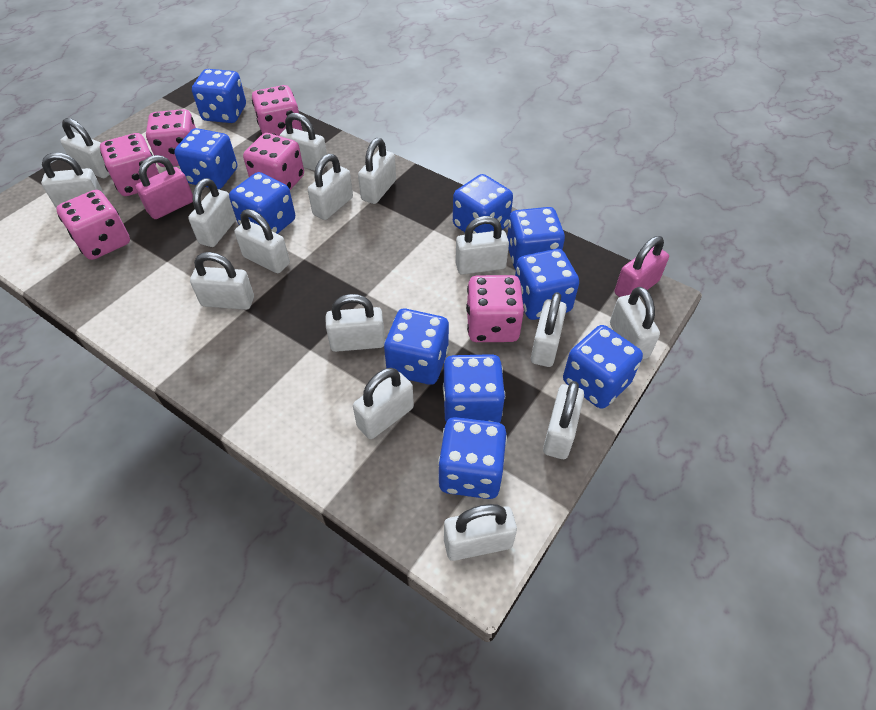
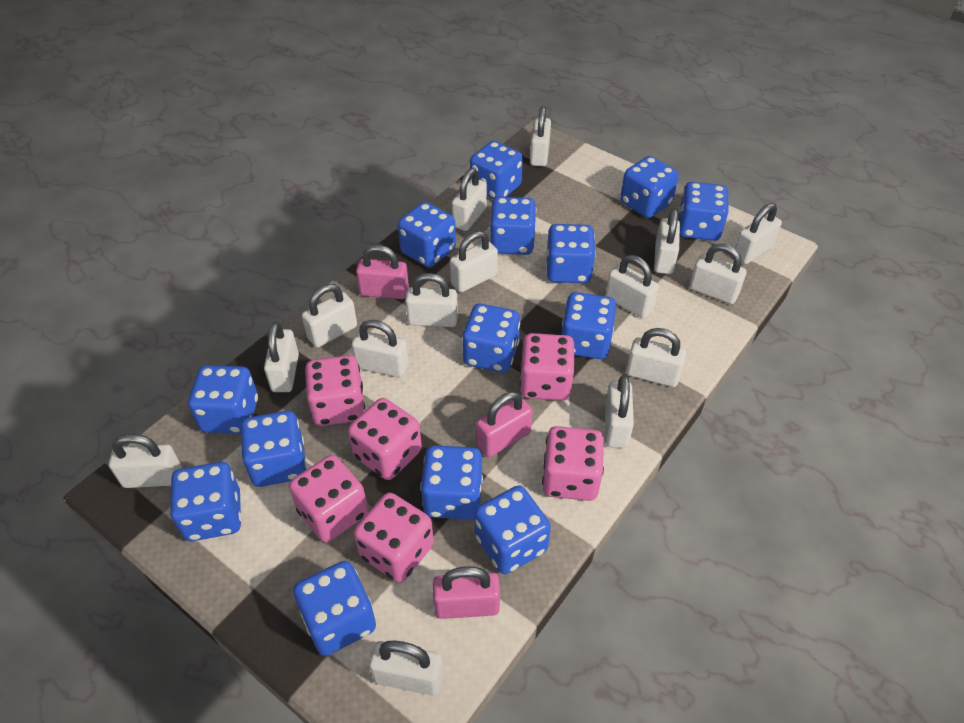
blue dice: 10 -> 14
pink padlock: 2 -> 3

